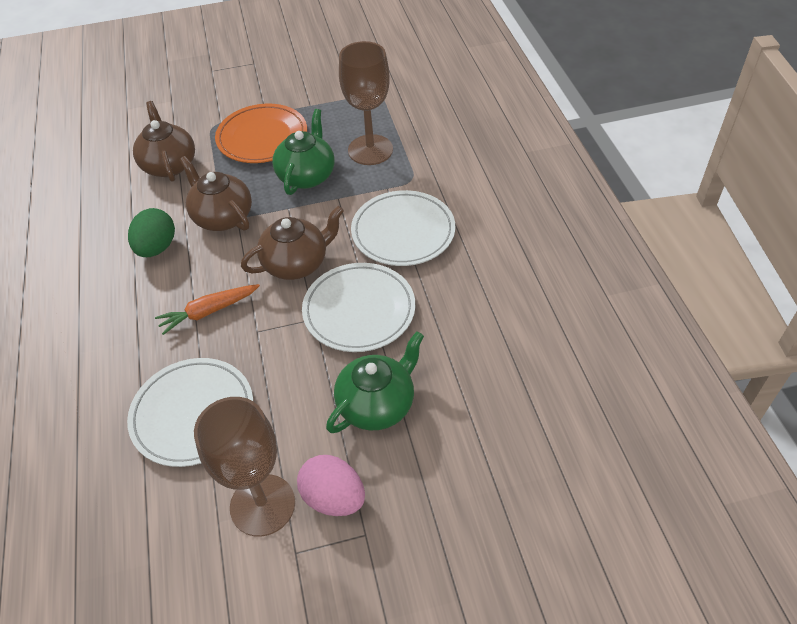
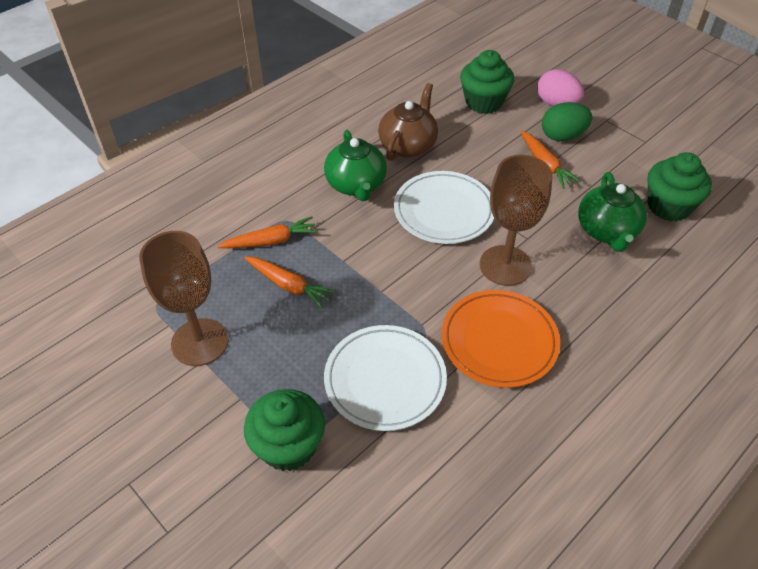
brown teapot: 3 -> 1
green cupcake: 0 -> 3
orange carrot: 1 -> 3
white plate: 3 -> 2

